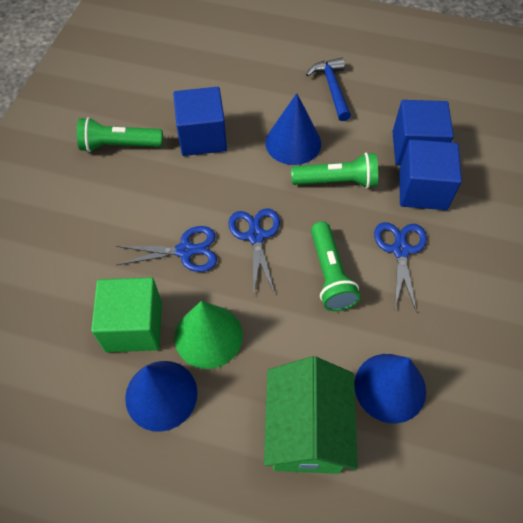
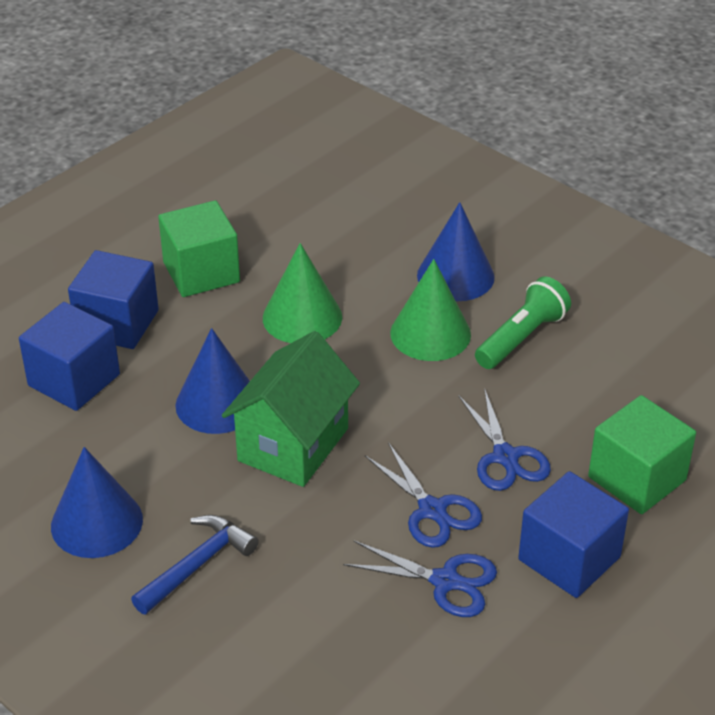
green cone: 1 -> 2
green cube: 1 -> 2
green flashlight: 3 -> 1

